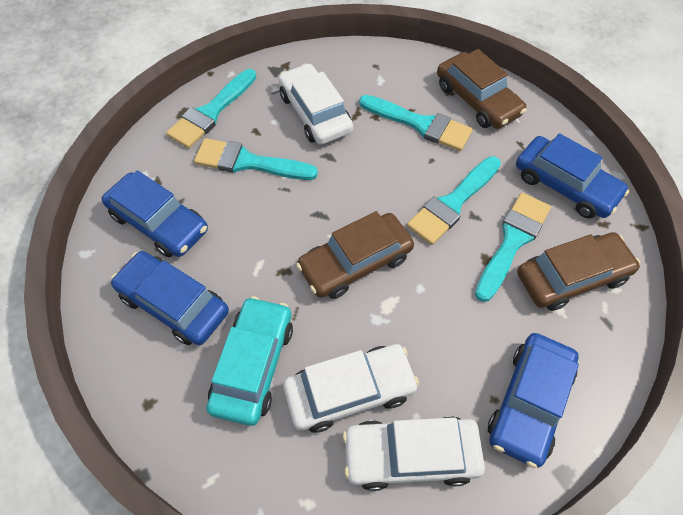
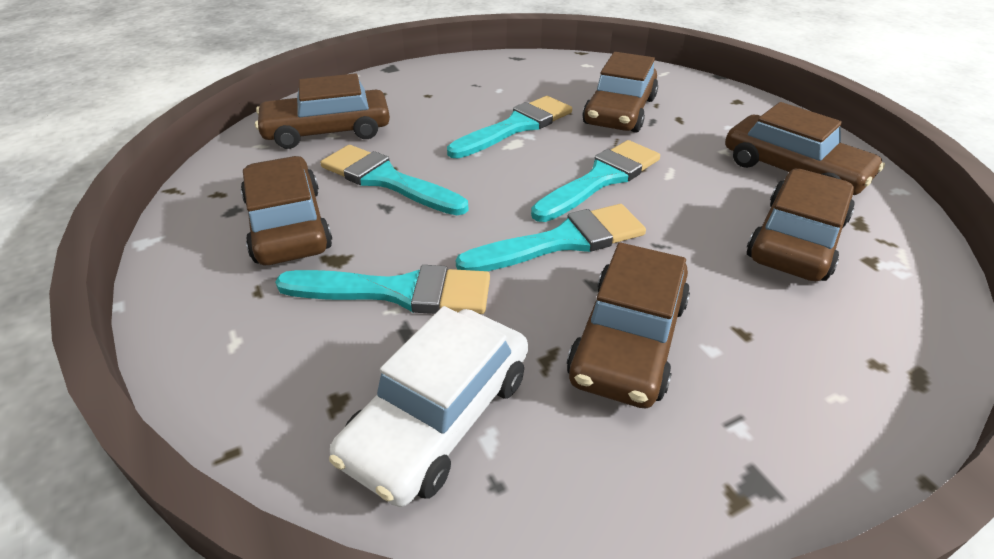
blue car: 4 -> 0
brown car: 3 -> 6
turquoise car: 1 -> 0
white car: 3 -> 1

